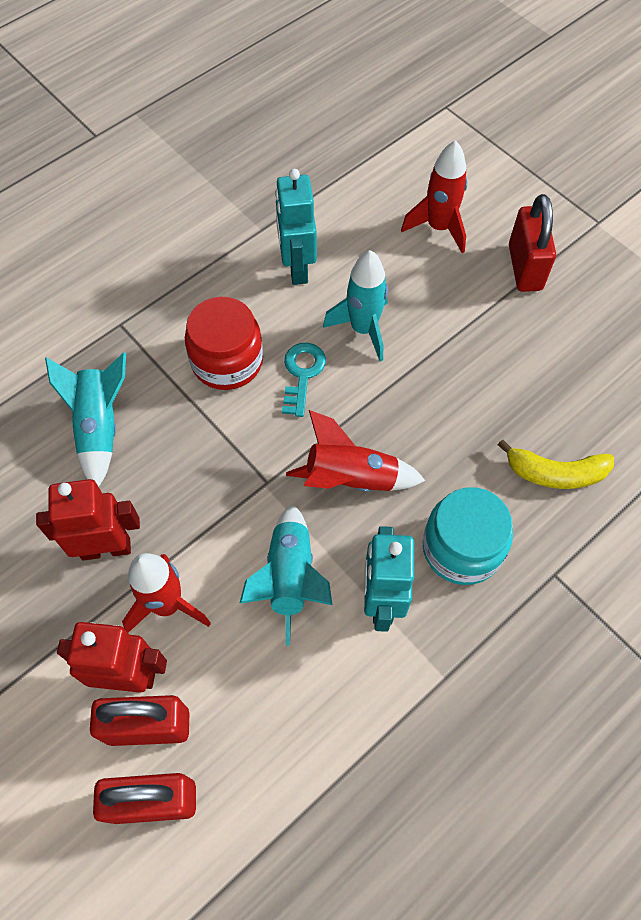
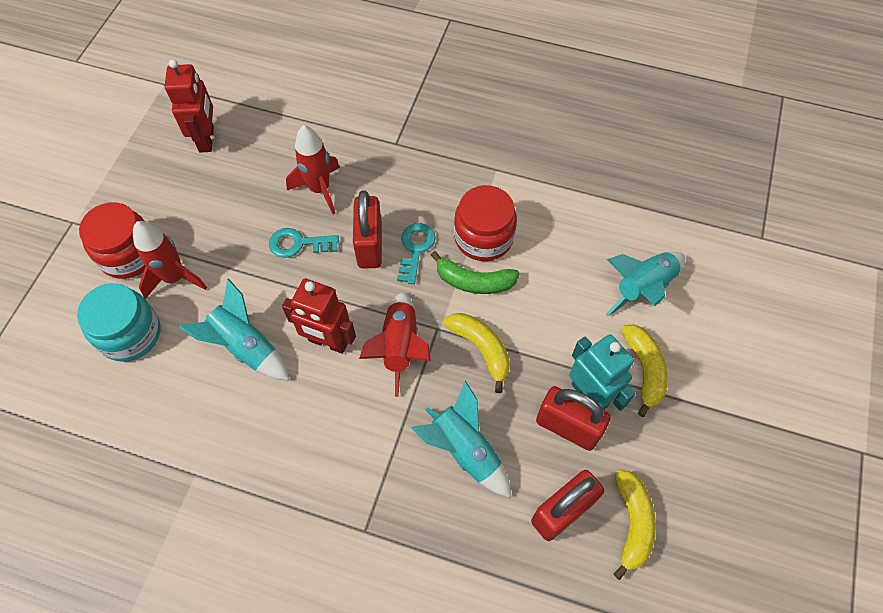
green banana: 0 -> 1
red jar: 1 -> 2
turquoise key: 1 -> 2
turquoise robot: 2 -> 1
yellow banana: 1 -> 3

